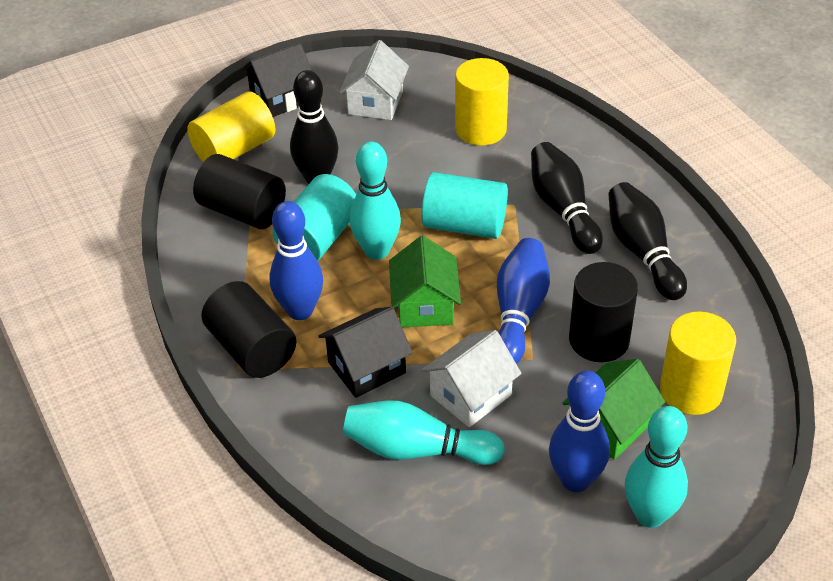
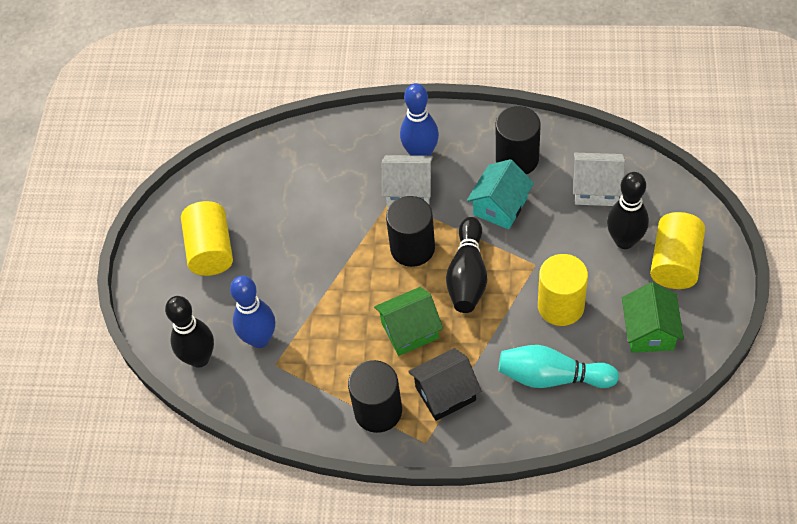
black house: 2 -> 1
blue bowling pin: 3 -> 2
turquoise bowling pin: 3 -> 1
turquoise cylinder: 2 -> 0
turquoise house: 0 -> 1

